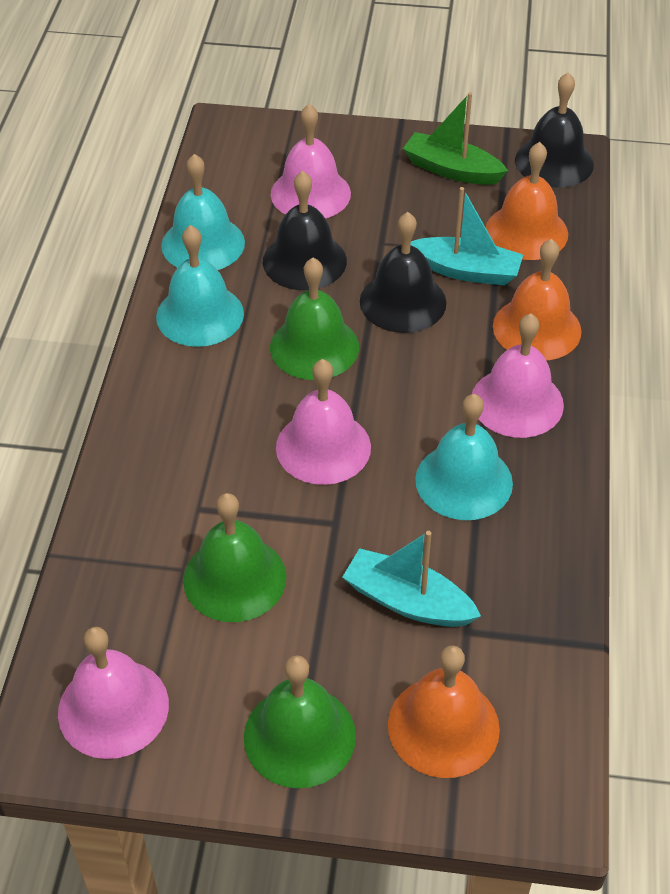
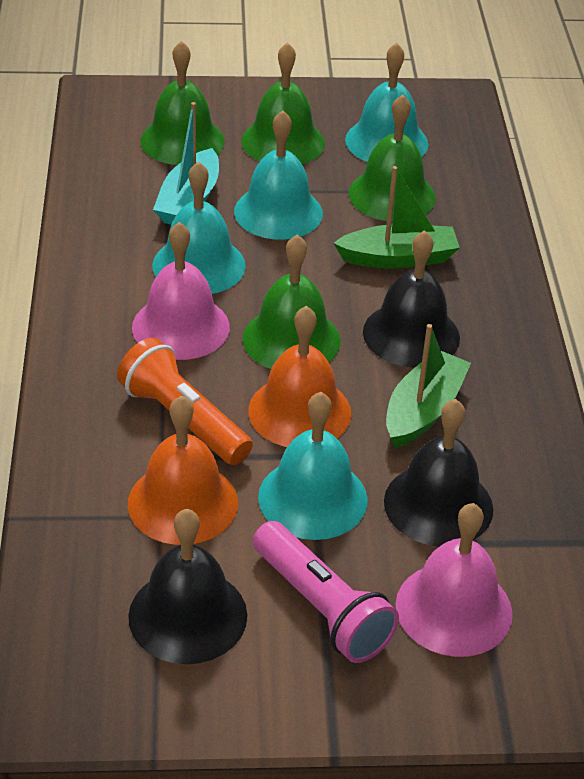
green bell: 3 -> 4
green boat: 1 -> 2
orange bell: 3 -> 2
orange flashlight: 0 -> 1
pink bell: 4 -> 2
pink flashlight: 0 -> 1
turquoise bell: 3 -> 4
turquoise boat: 2 -> 1

